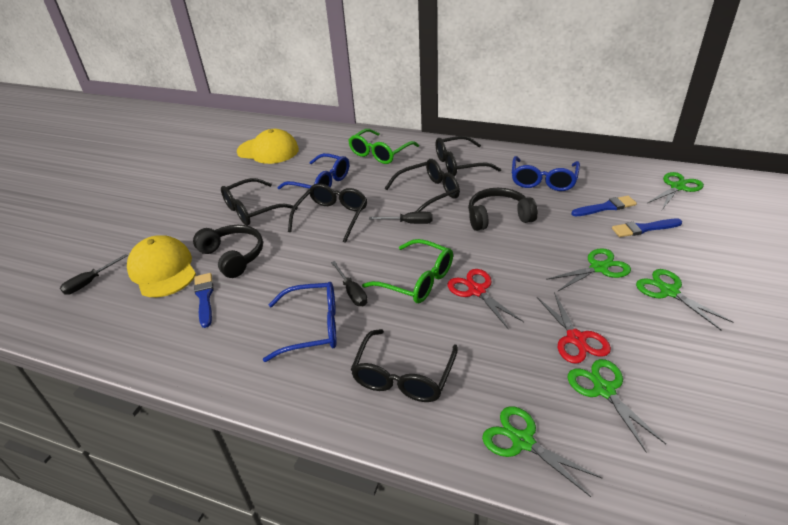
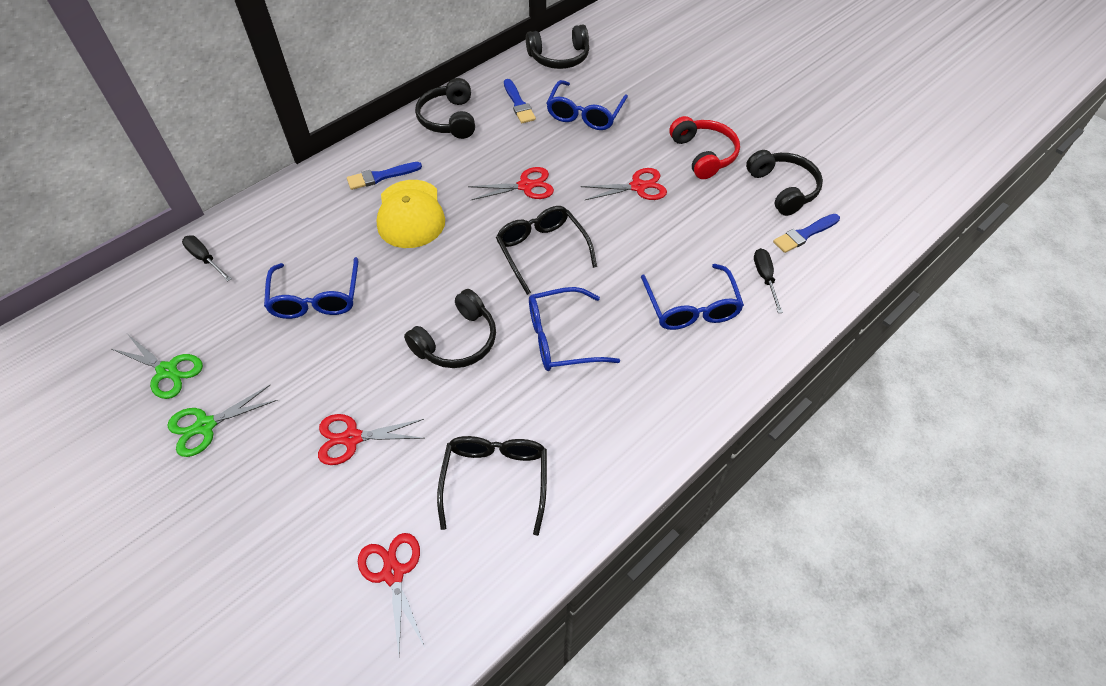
black glasses: 5 -> 2
black headphones: 2 -> 4
black screwdriver: 3 -> 2
blue glasses: 3 -> 4
green glasses: 2 -> 0
green scissors: 5 -> 2
red headphones: 0 -> 1
red scissors: 2 -> 4
yellow cap: 2 -> 1

